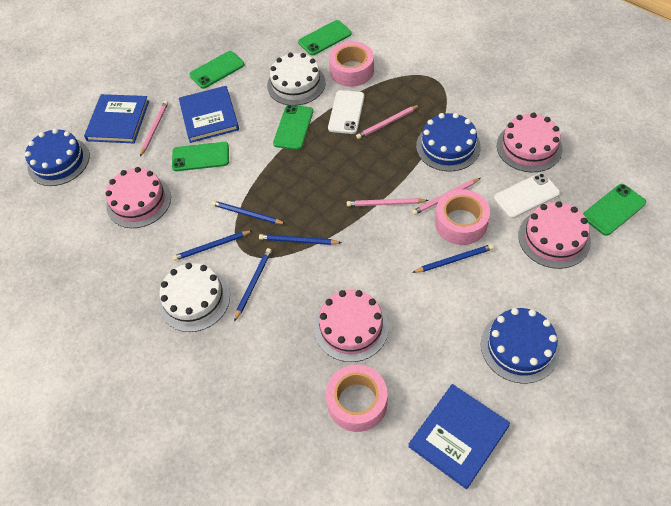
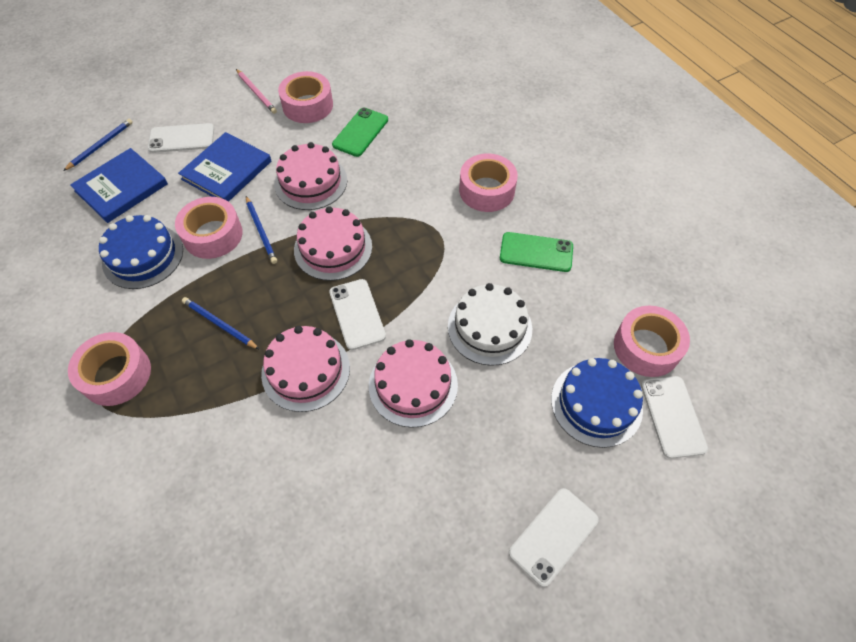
blue book: 3 -> 2
blue cake: 3 -> 2
blue pencil: 5 -> 3
green phone: 5 -> 2
pink pencil: 4 -> 1
pink tape: 3 -> 5
white cake: 2 -> 1
white phone: 2 -> 4

